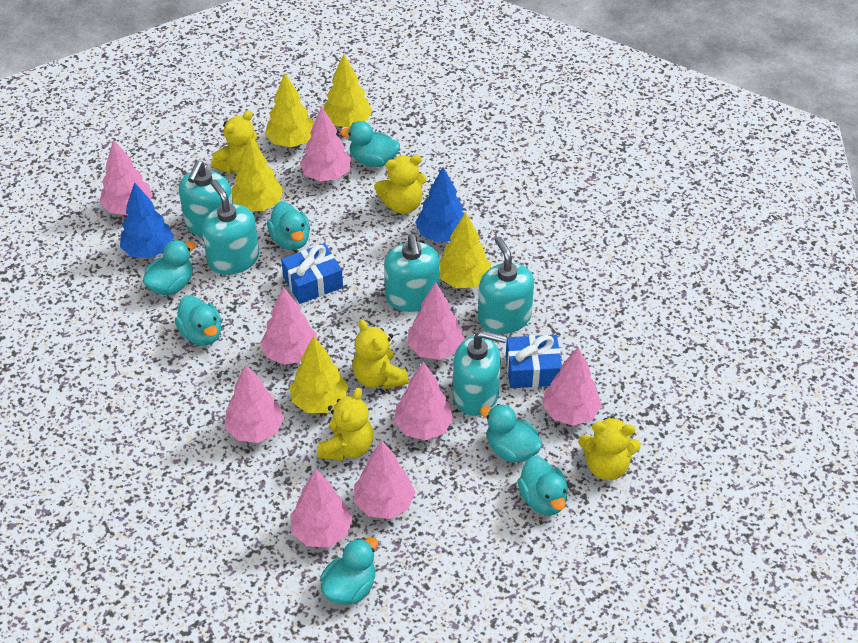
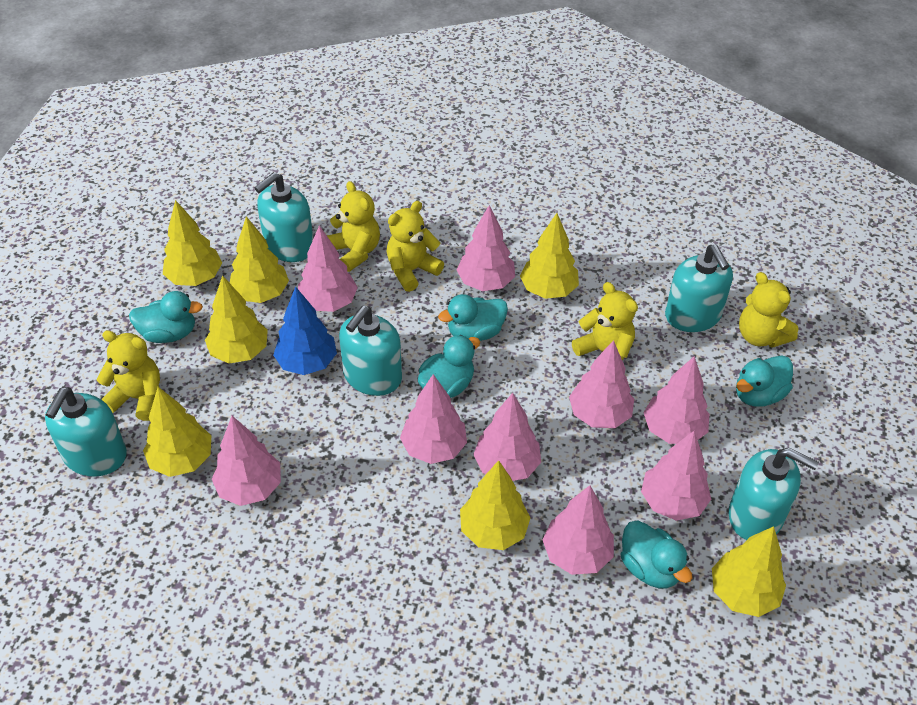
blue gift: 2 -> 0
blue tree: 2 -> 1
turquoise duck: 7 -> 5
yellow tree: 5 -> 7

